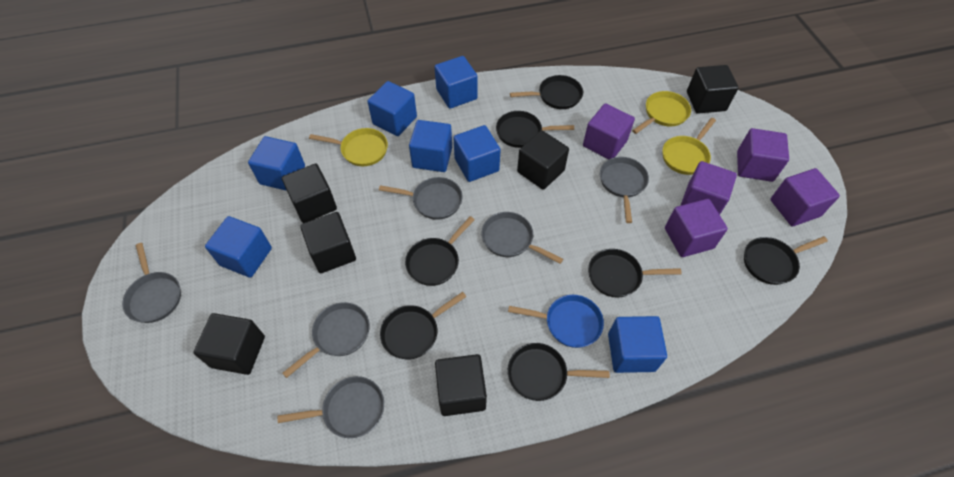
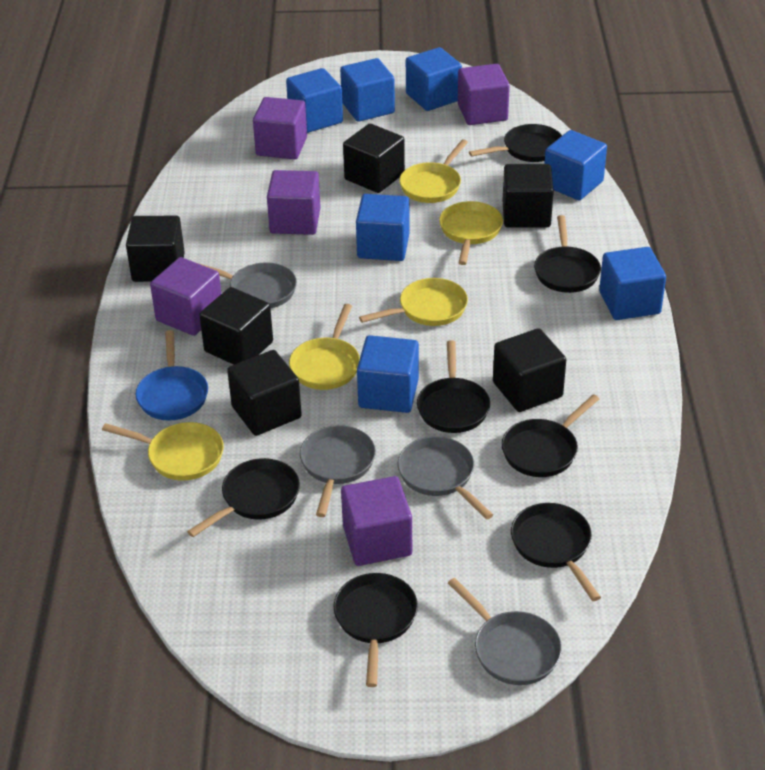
grey pan: 6 -> 4
yellow pan: 3 -> 5

